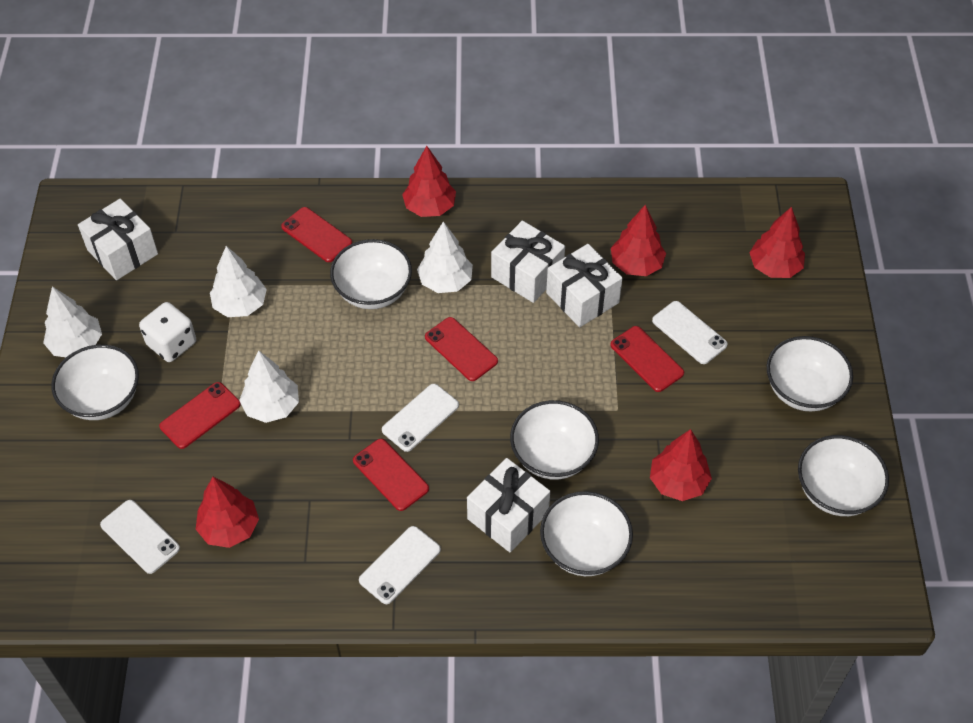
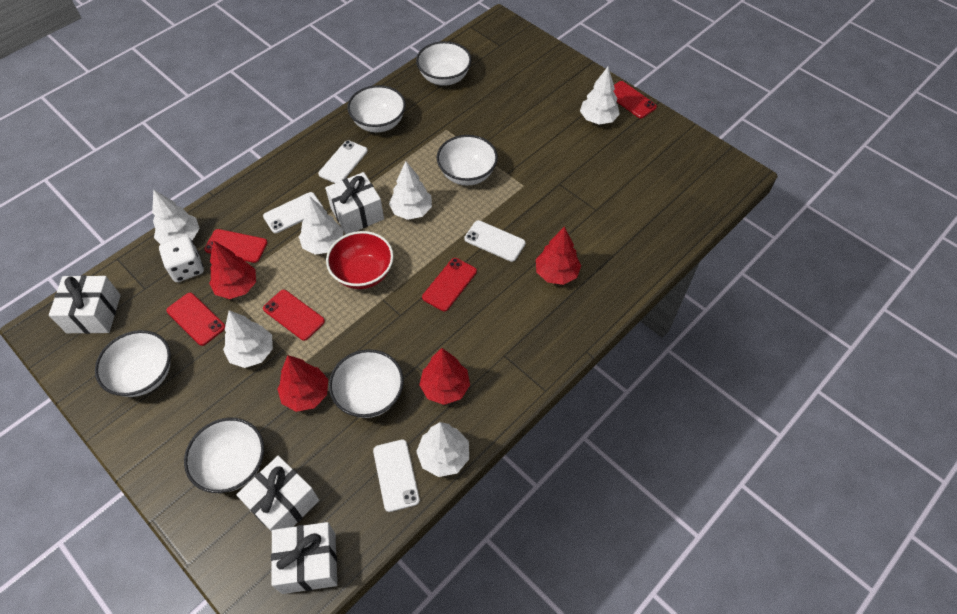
red bowl: 0 -> 1
red tree: 5 -> 4
white tree: 4 -> 6

